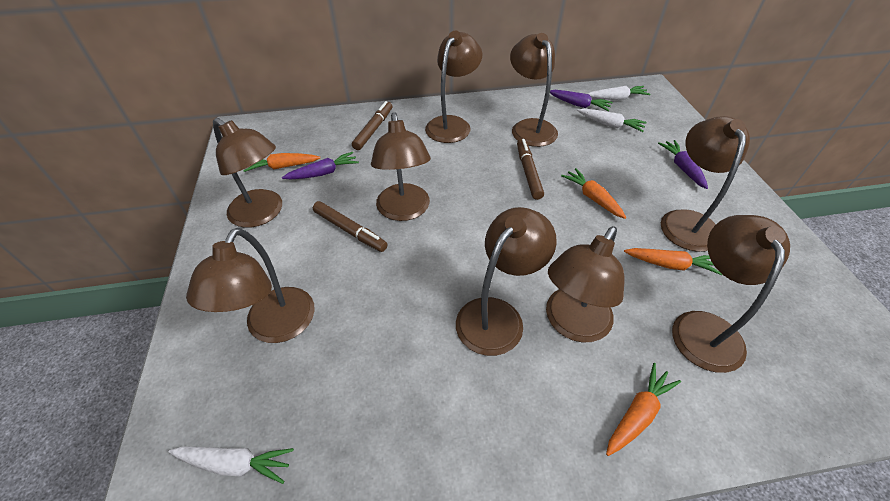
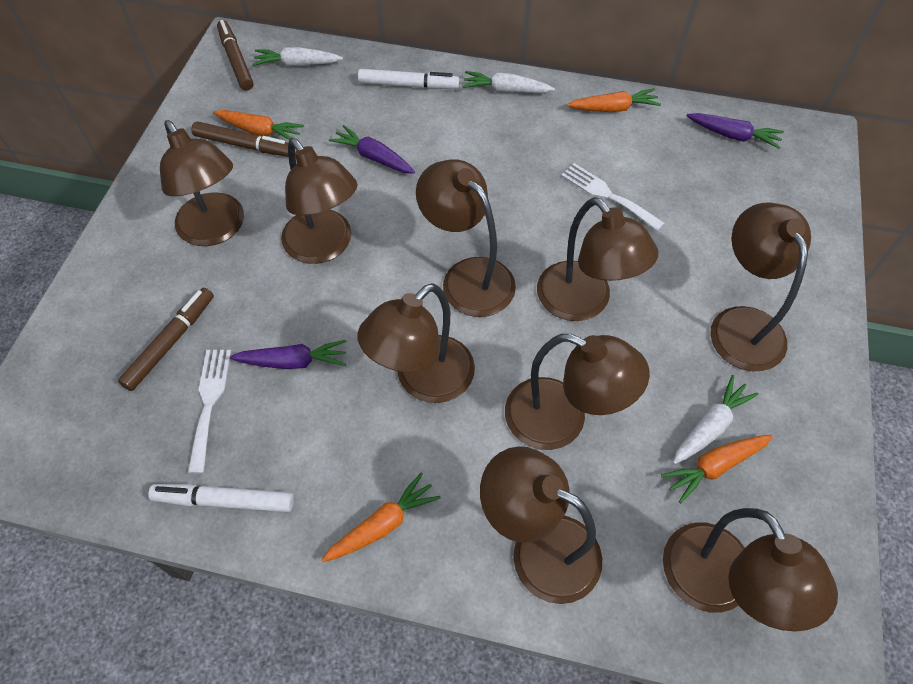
white fork: 0 -> 2
white marker: 0 -> 2

